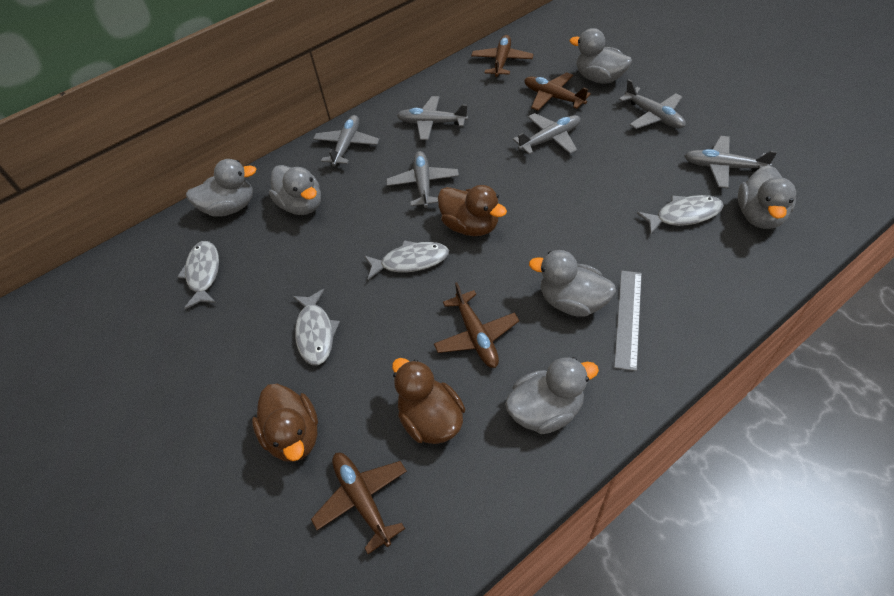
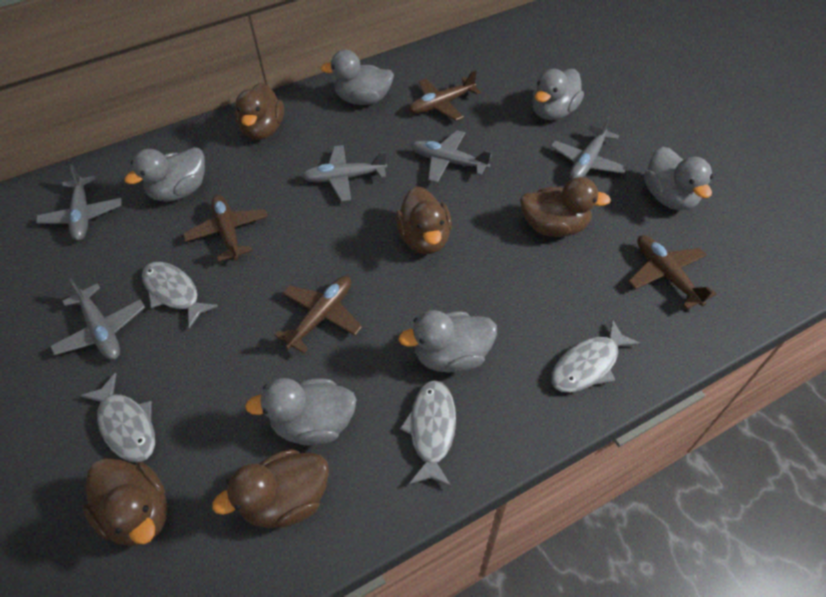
brown duck: 3 -> 5
grey plane: 6 -> 5
grey ruler: 1 -> 0

